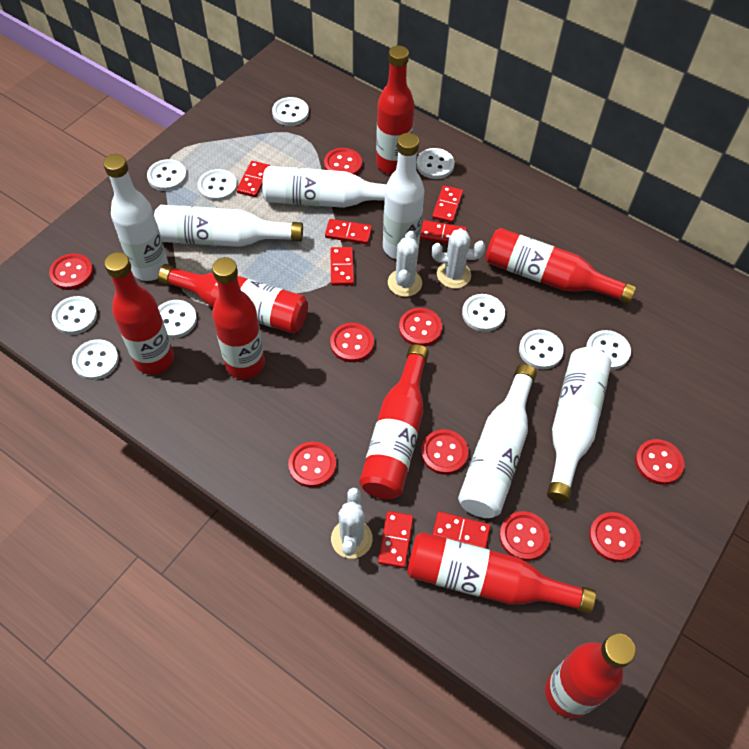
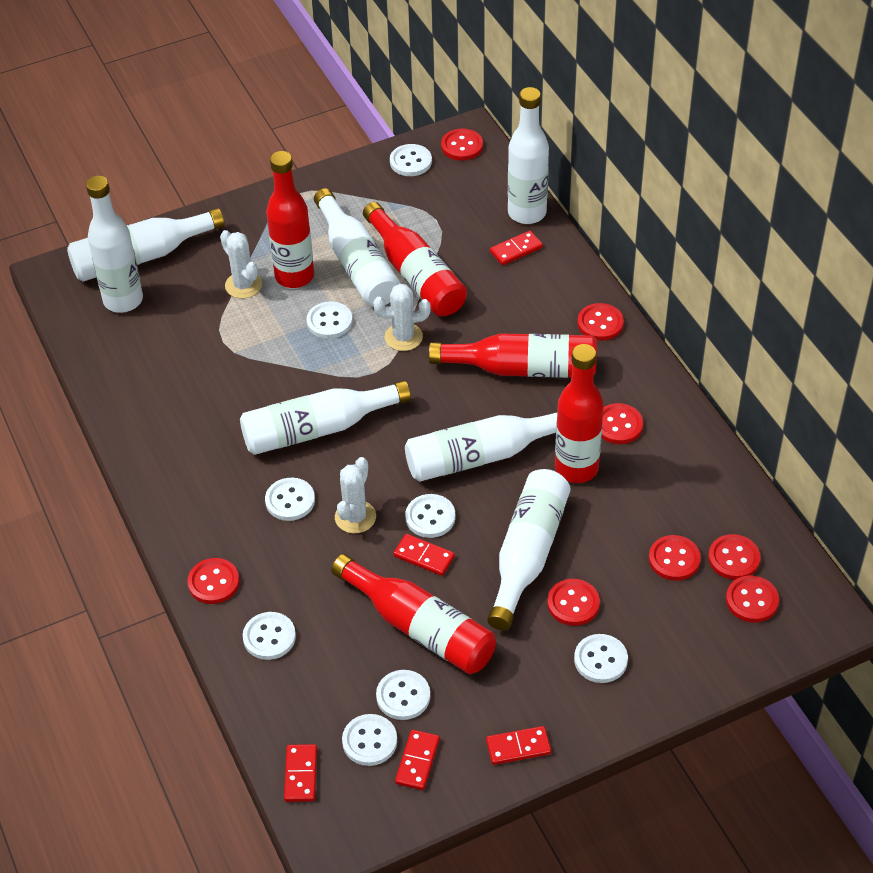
red bottle: 8 -> 5
red button: 9 -> 8
red domino: 7 -> 5
white bottle: 6 -> 7
white button: 10 -> 8

